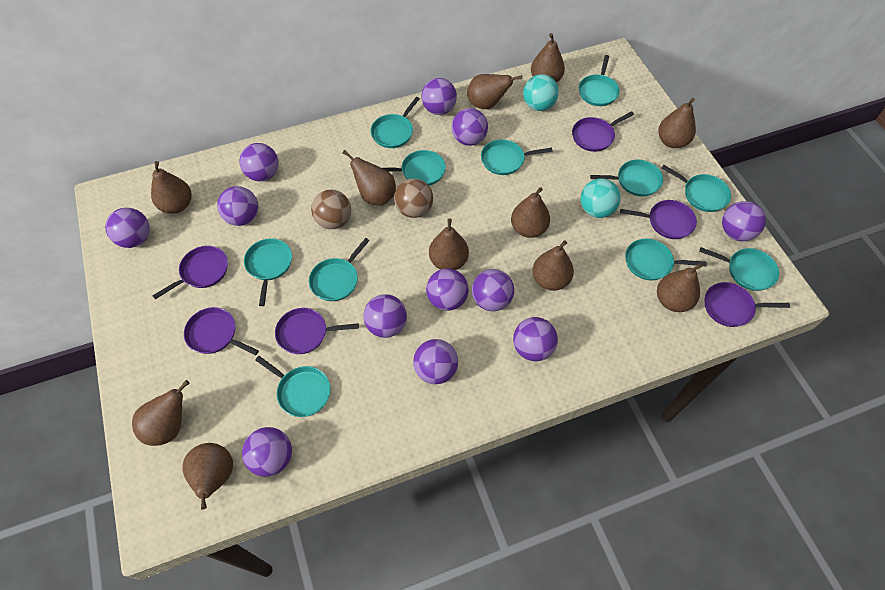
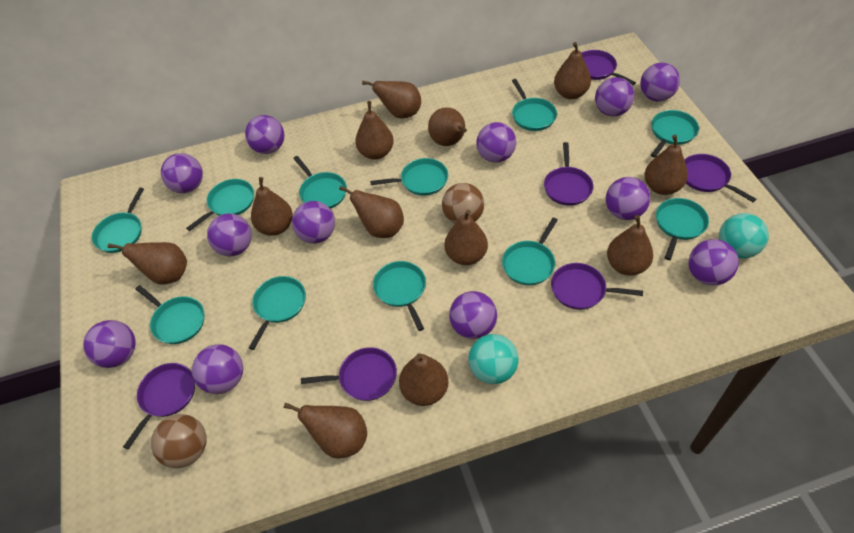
brown pear: 11 -> 12

